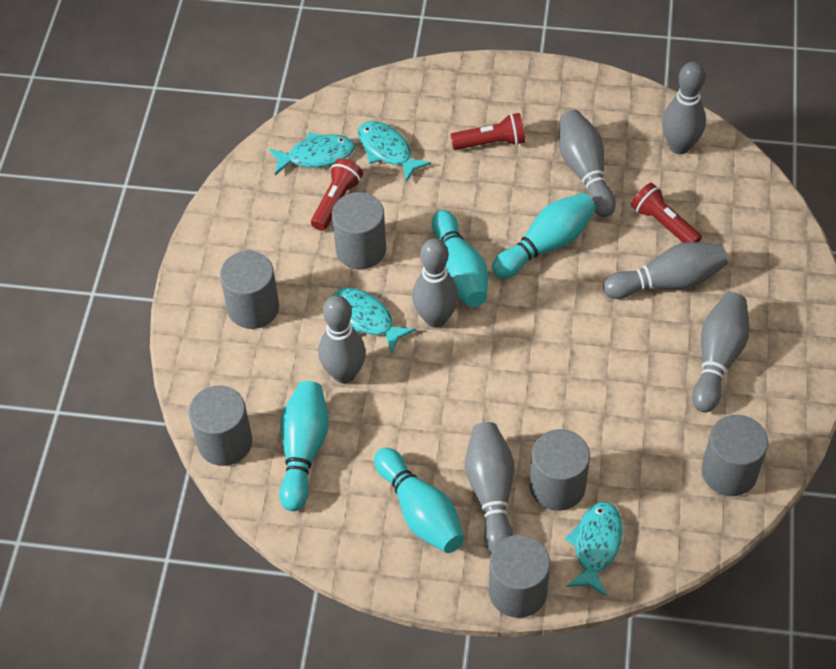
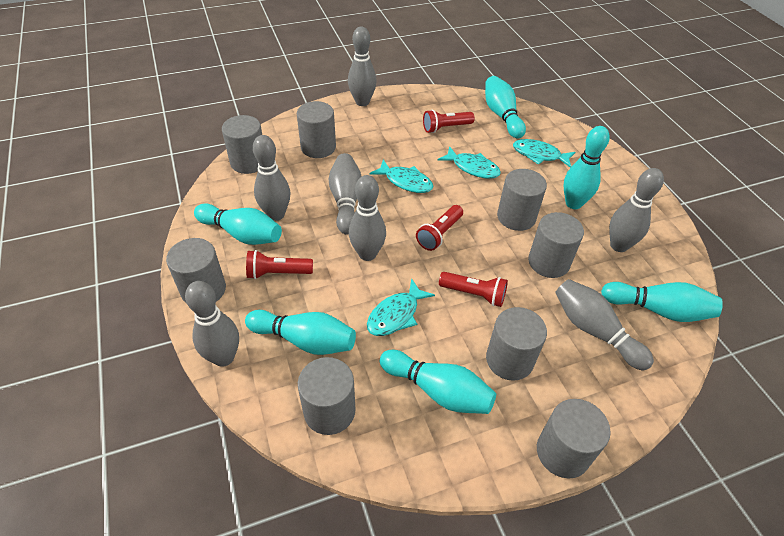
grey cylinder: 6 -> 8
red flashlight: 3 -> 4
turquoise bowling pin: 4 -> 6

